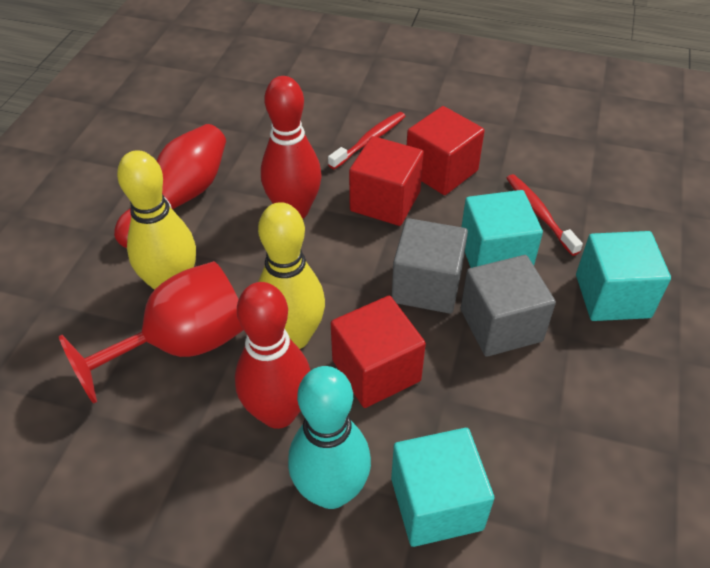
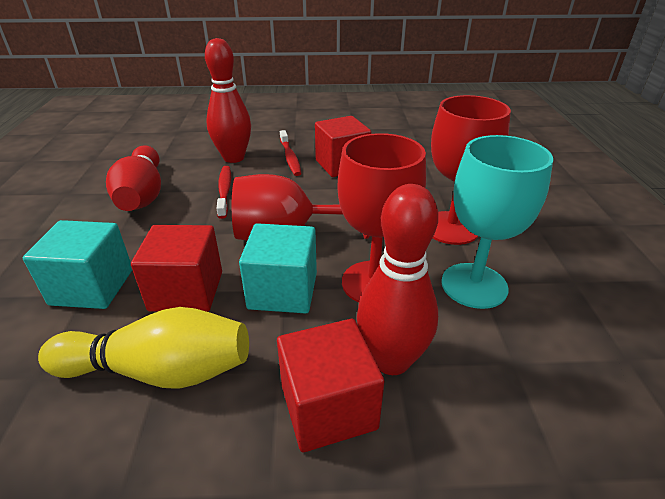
grey cube: 2 -> 0
red goblet: 1 -> 3
turquoise bowling pin: 1 -> 0
turquoise cube: 3 -> 2
turquoise goblet: 0 -> 1
yellow bowling pin: 2 -> 1

